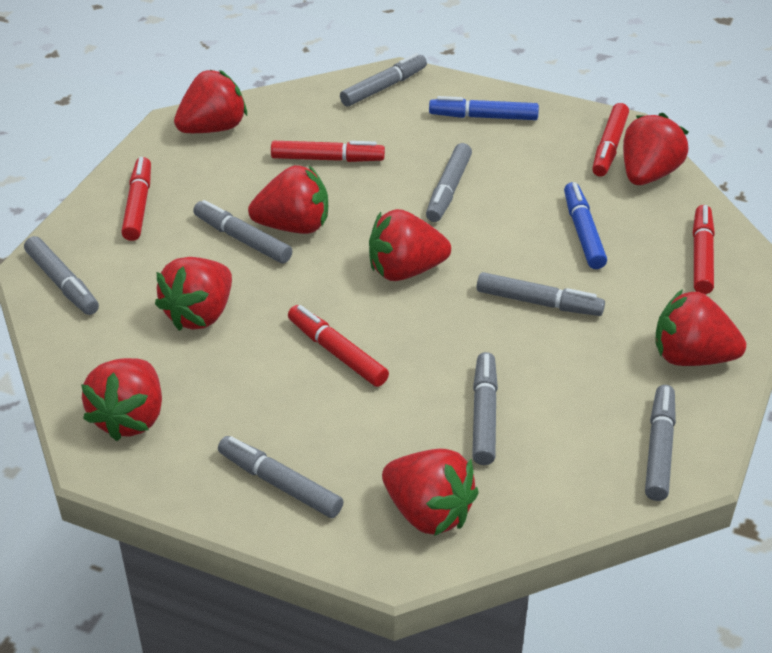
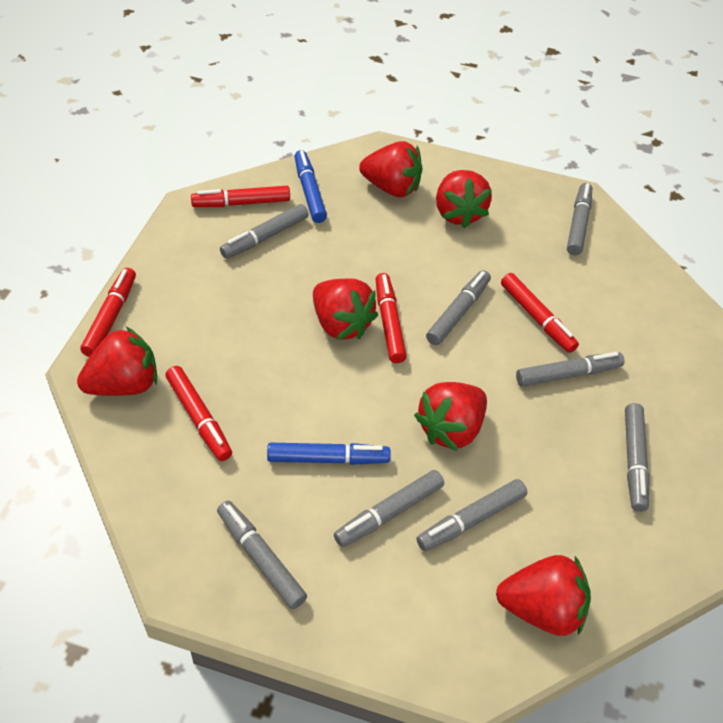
red strawberry: 8 -> 6

